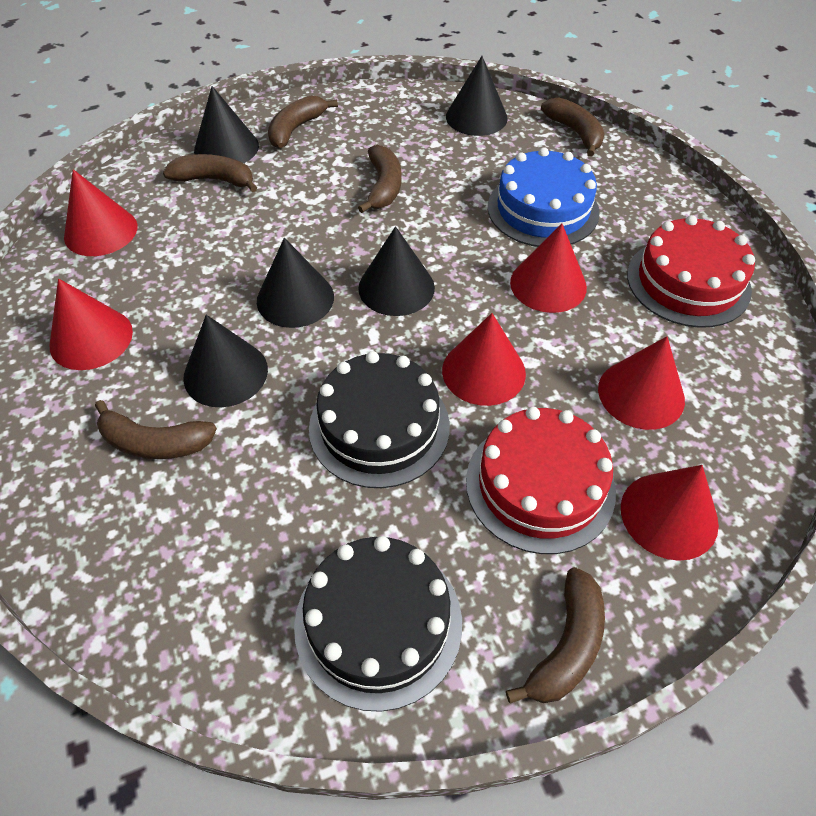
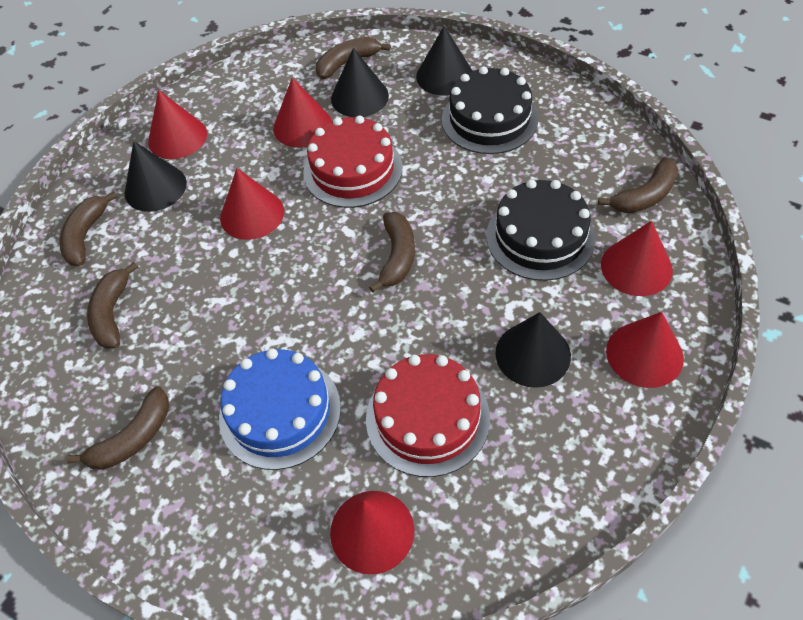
black cone: 5 -> 4

